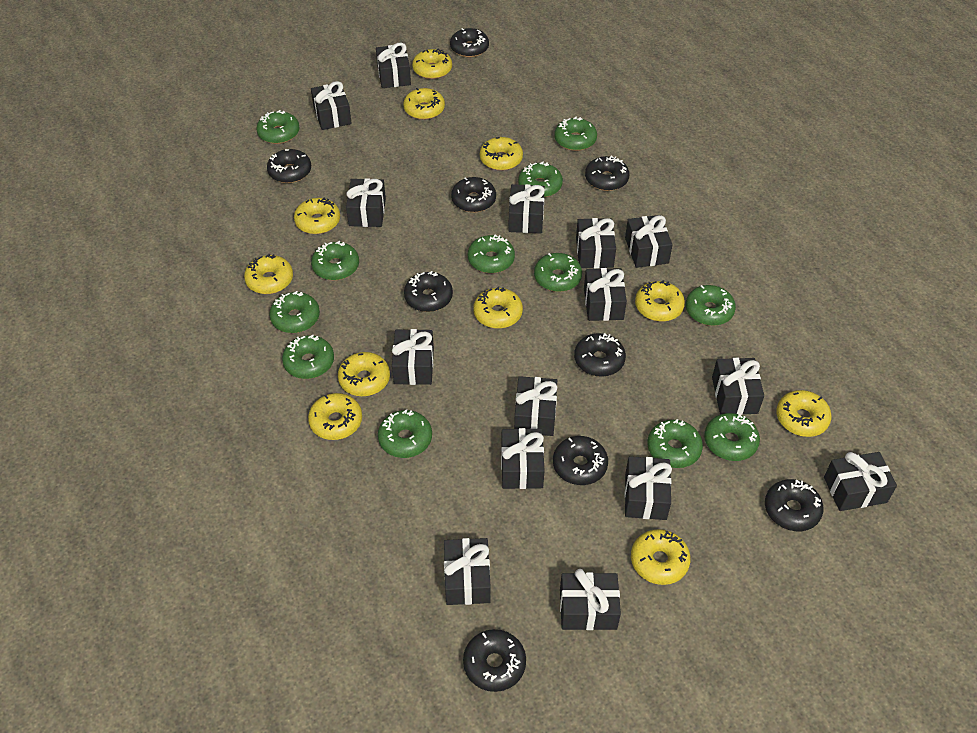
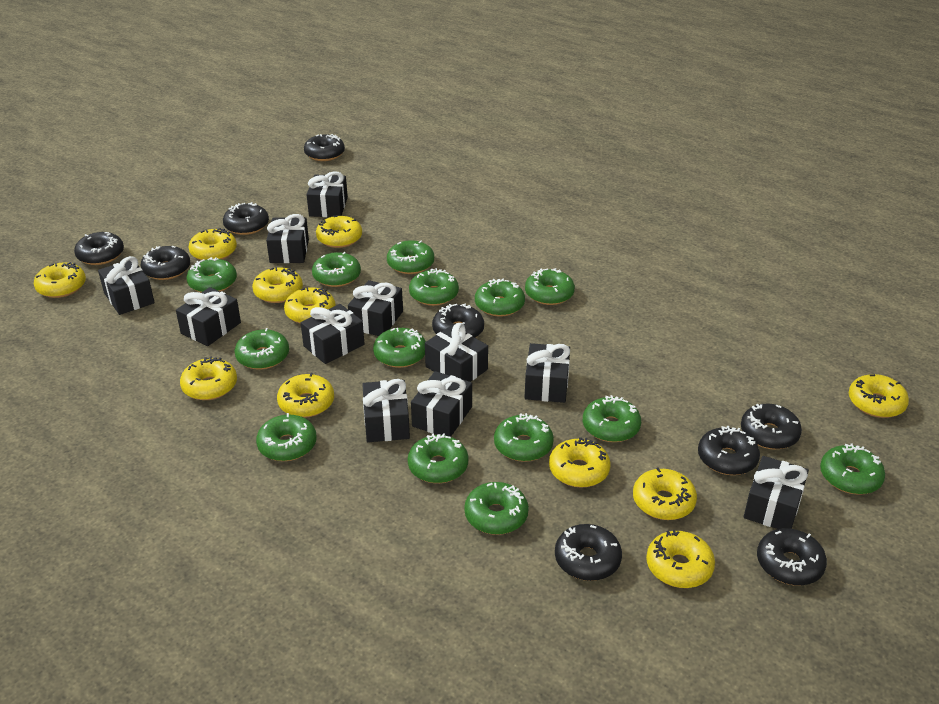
black gift: 15 -> 11
green donut: 12 -> 14

